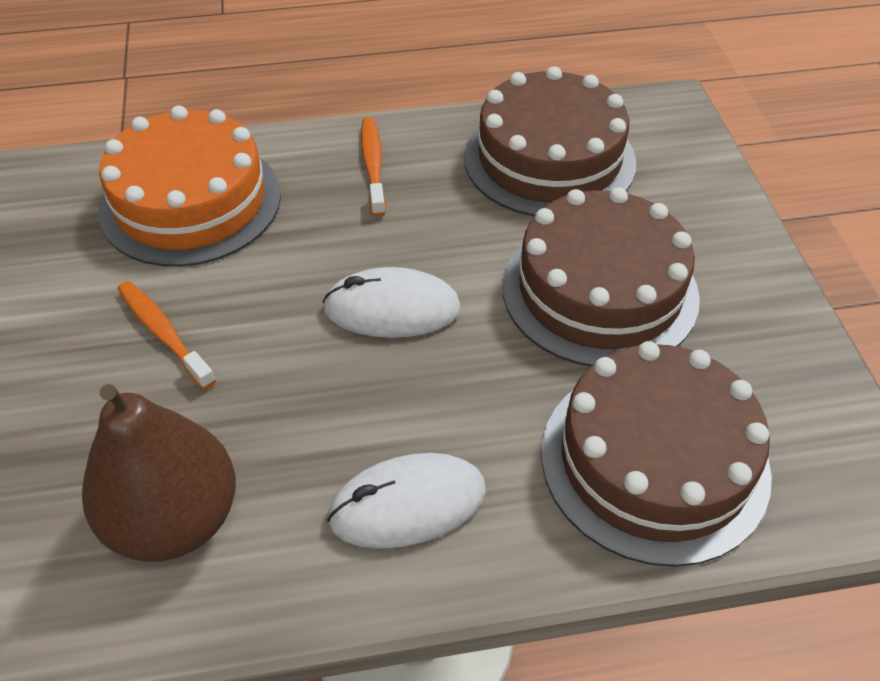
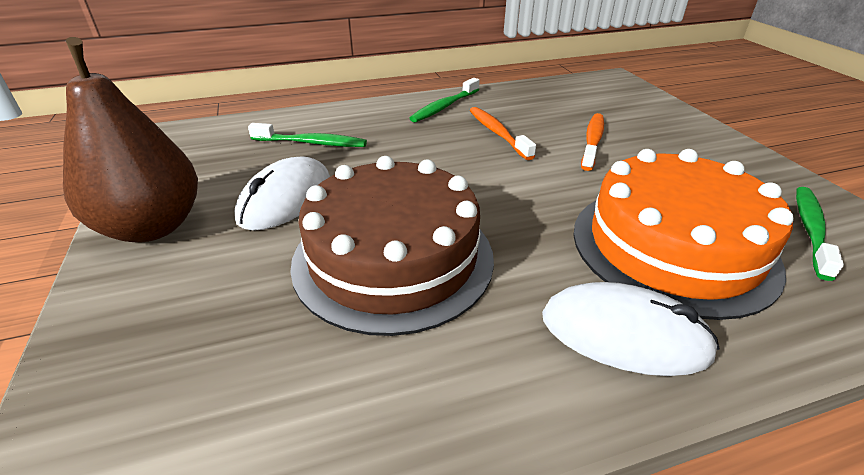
brown cake: 3 -> 1
green toothbrush: 0 -> 3

